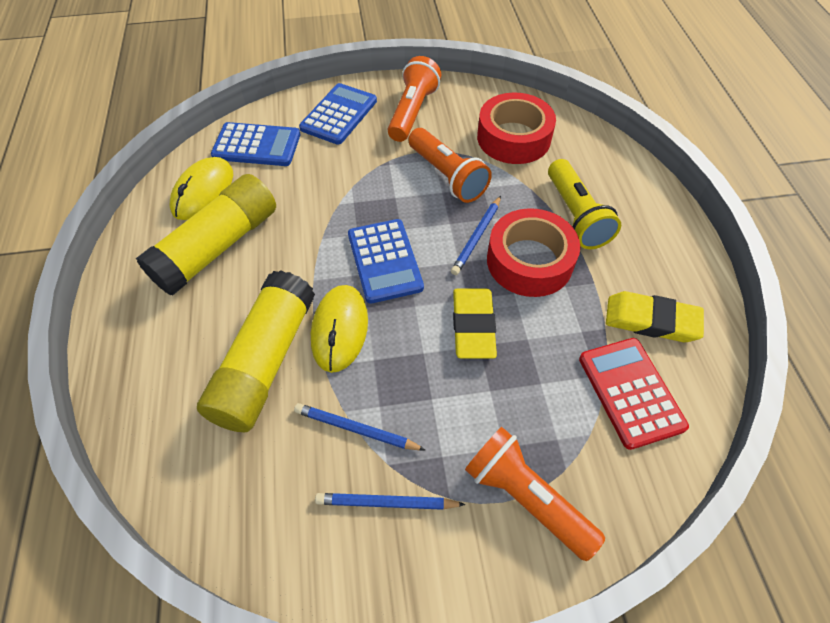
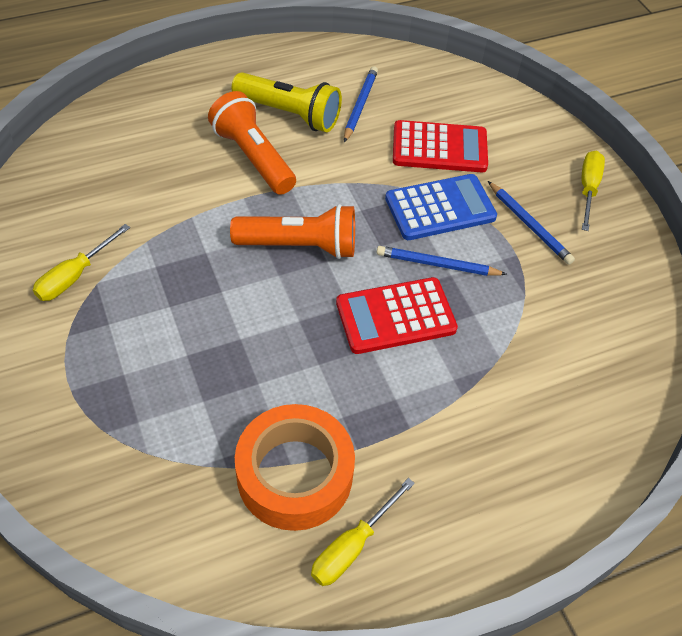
blue calculator: 3 -> 1
orange flashlight: 3 -> 2
orange tape: 0 -> 1
red calculator: 1 -> 2
red tape: 2 -> 0
yellow eraser: 2 -> 0
yellow glue stick: 2 -> 0
yellow mouse: 2 -> 0
yellow screwdriver: 0 -> 3

